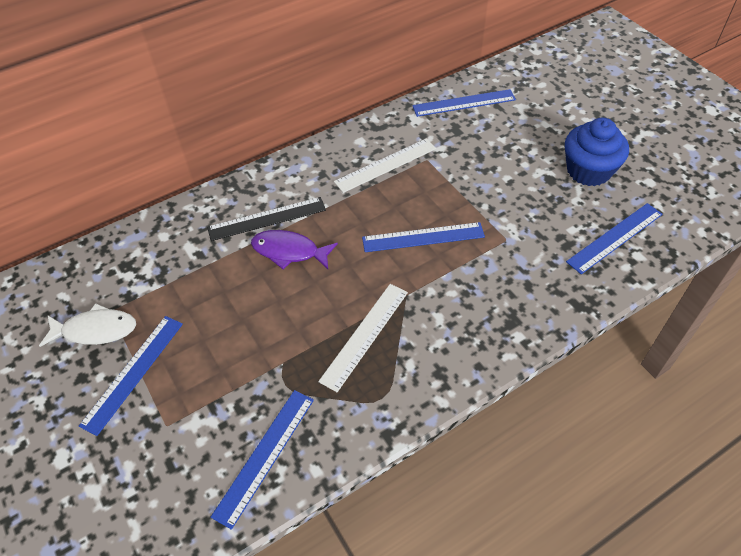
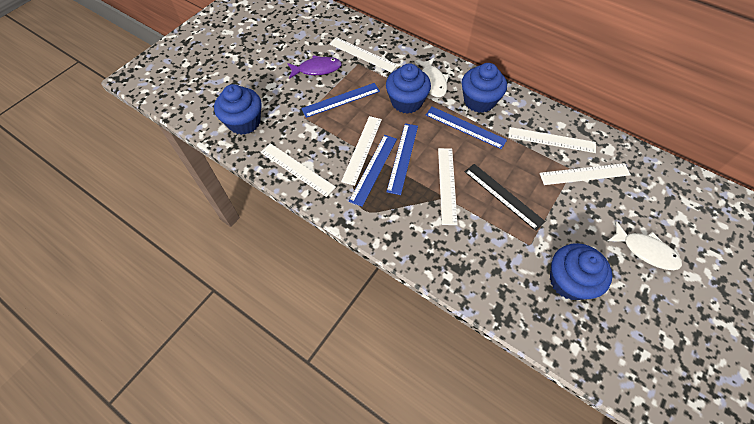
blue cupcake: 1 -> 4
blue ruler: 5 -> 4
white fish: 1 -> 2
white ruler: 2 -> 6

